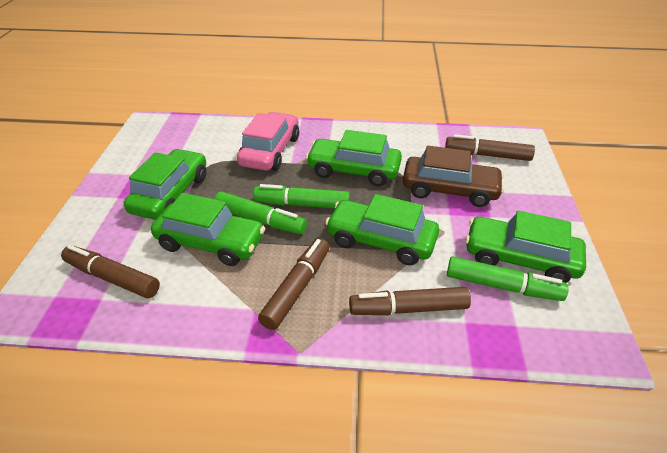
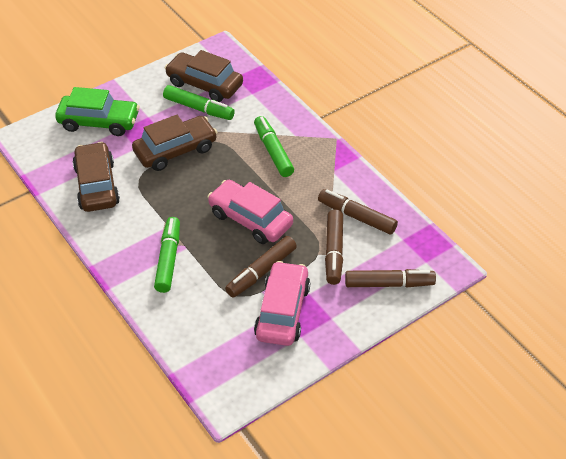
brown car: 1 -> 3
green car: 5 -> 1
pink car: 1 -> 2

